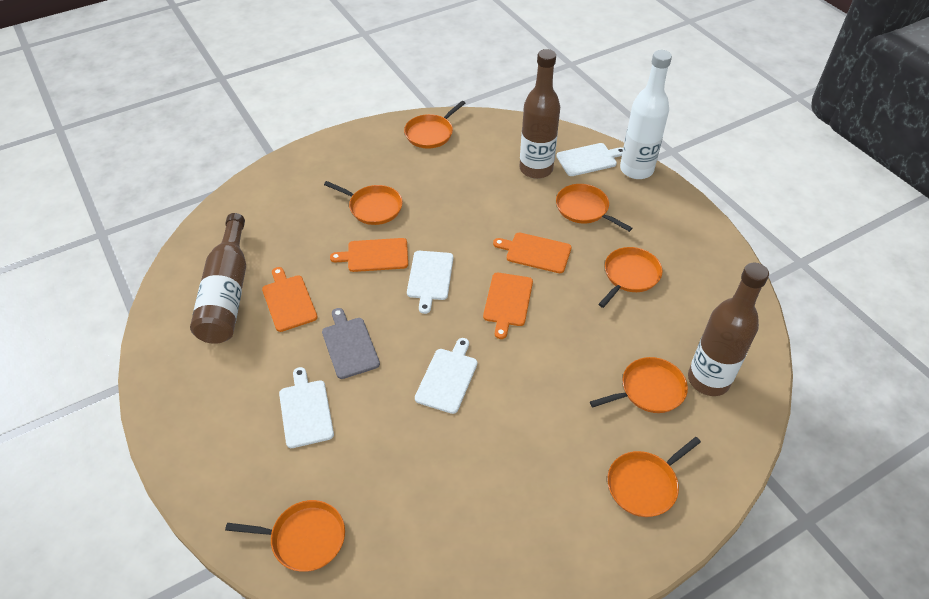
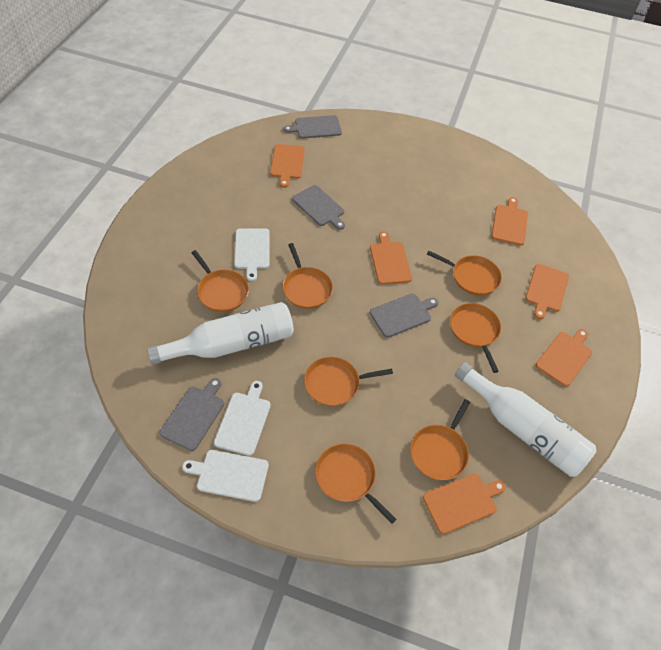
brown bottle: 3 -> 0
grey cutting board: 1 -> 4
orange cutting board: 4 -> 6
white bottle: 1 -> 2
white cutting board: 4 -> 3

